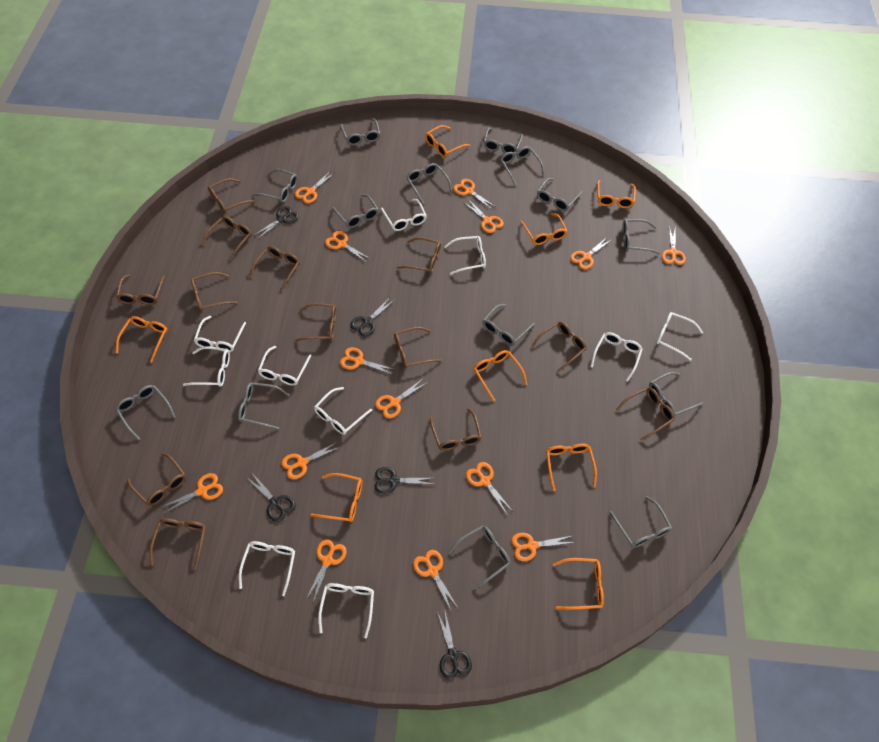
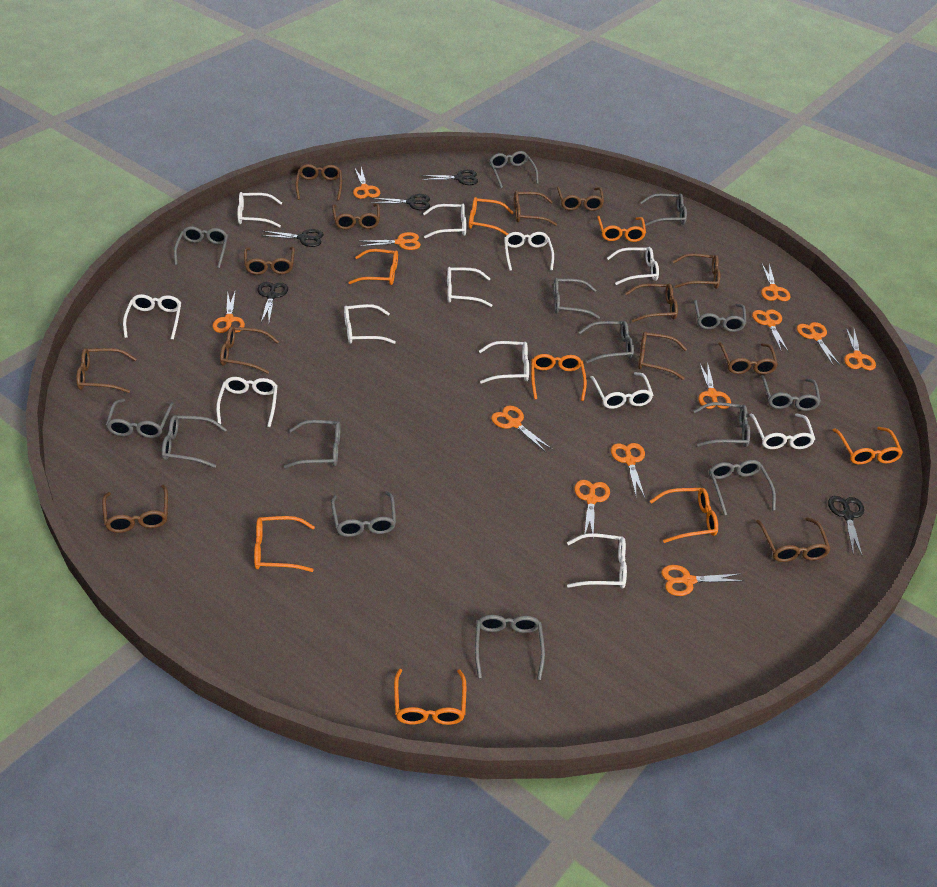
orange scissors: 14 -> 12
white glasses: 10 -> 12

